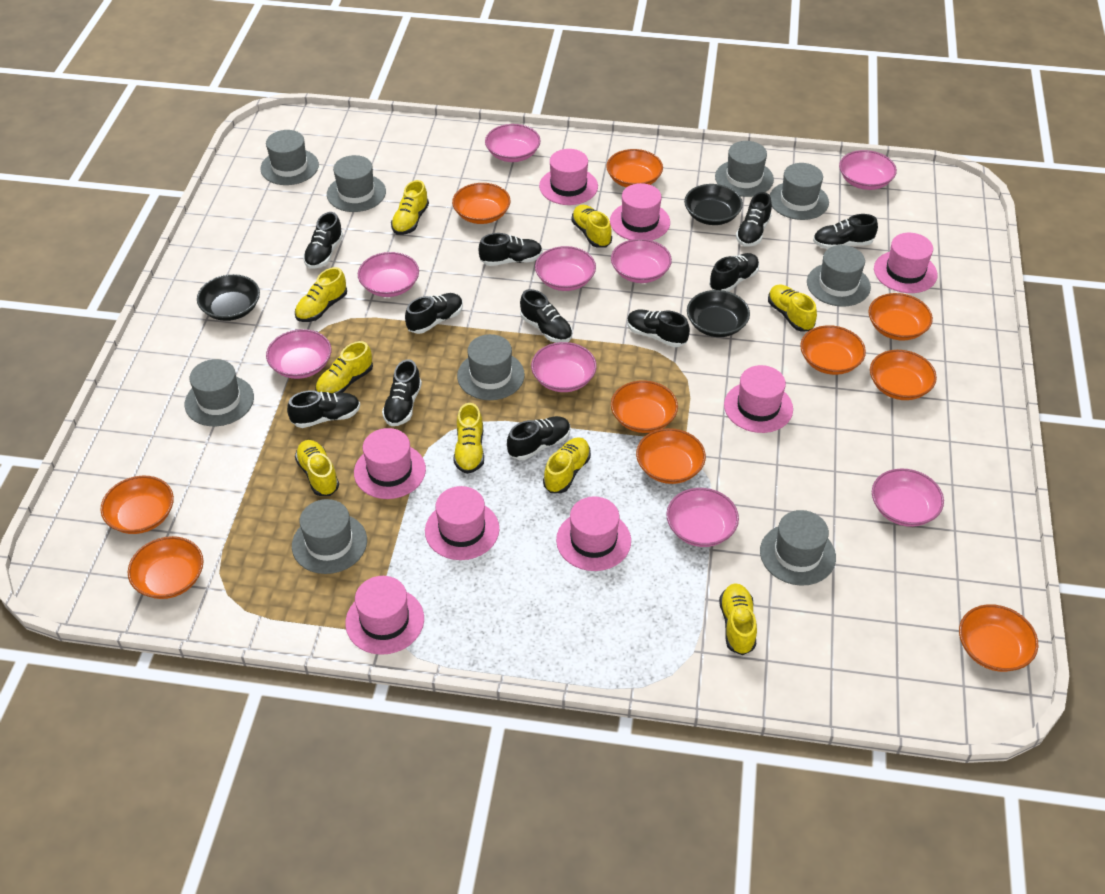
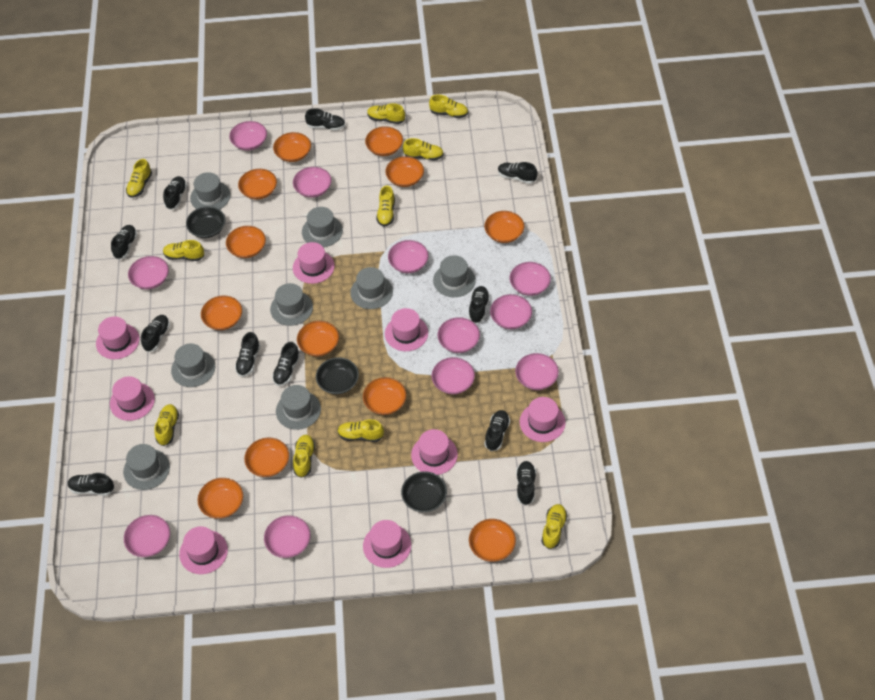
grey hat: 9 -> 8
orange bowl: 10 -> 12
pink bowl: 9 -> 11
yellow shoe: 9 -> 10

